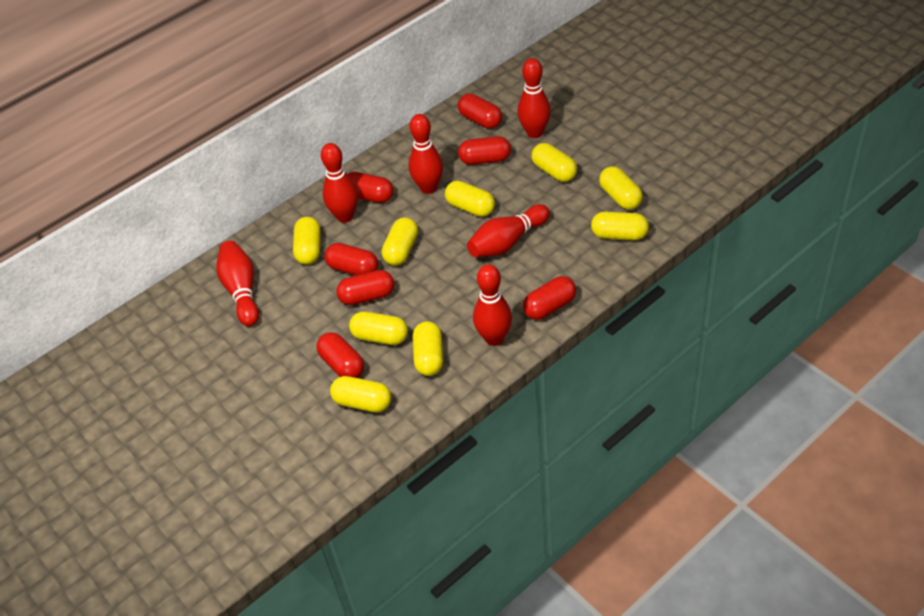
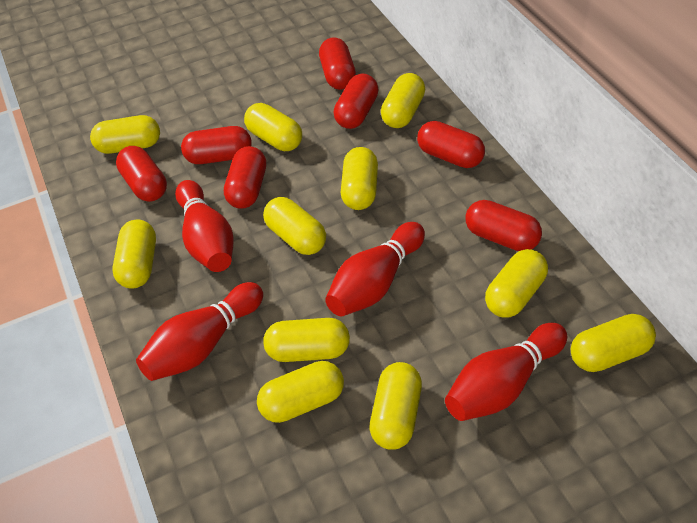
red bowling pin: 6 -> 4
yellow capsule: 9 -> 11

